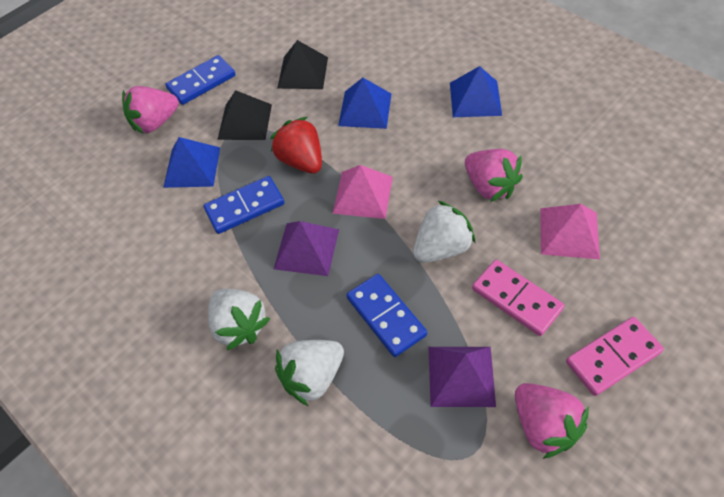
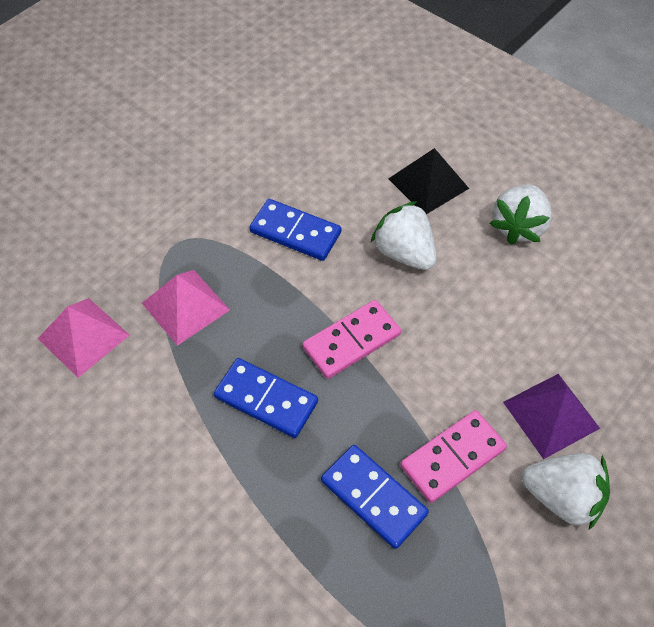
black pyramid: 2 -> 1
blue pyramid: 3 -> 0
pink strawberry: 3 -> 0
purple pyramid: 2 -> 1
red strawberry: 1 -> 0

